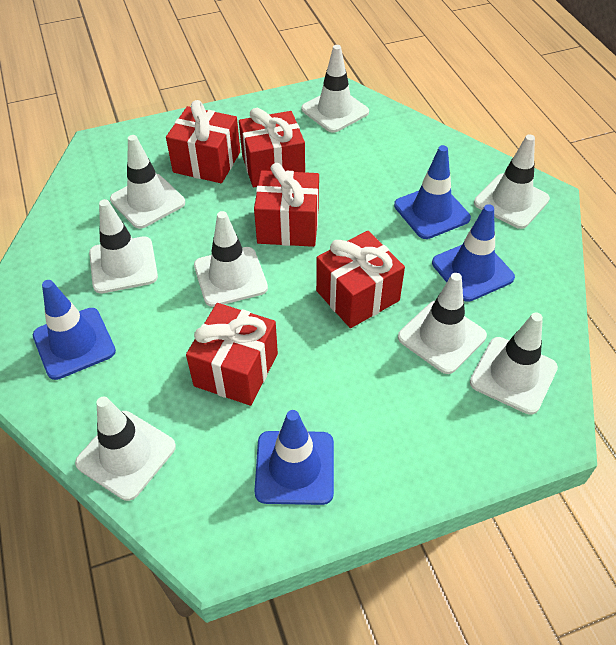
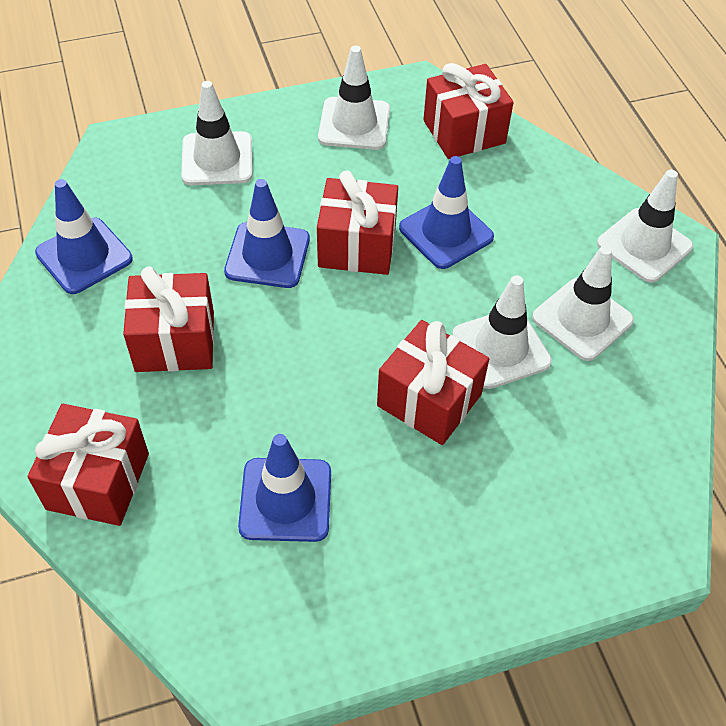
white traffic cone: 8 -> 5

